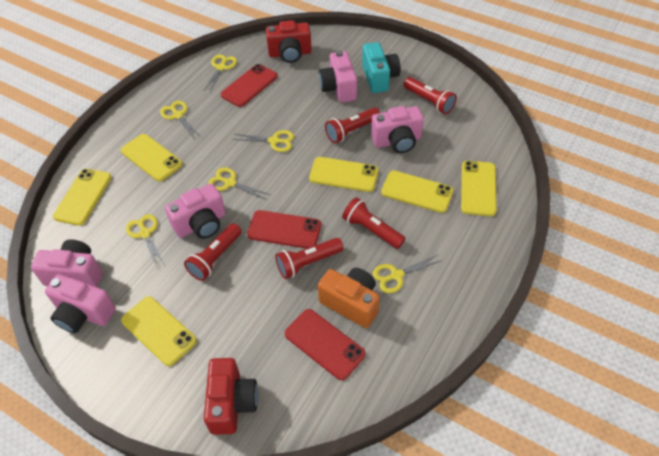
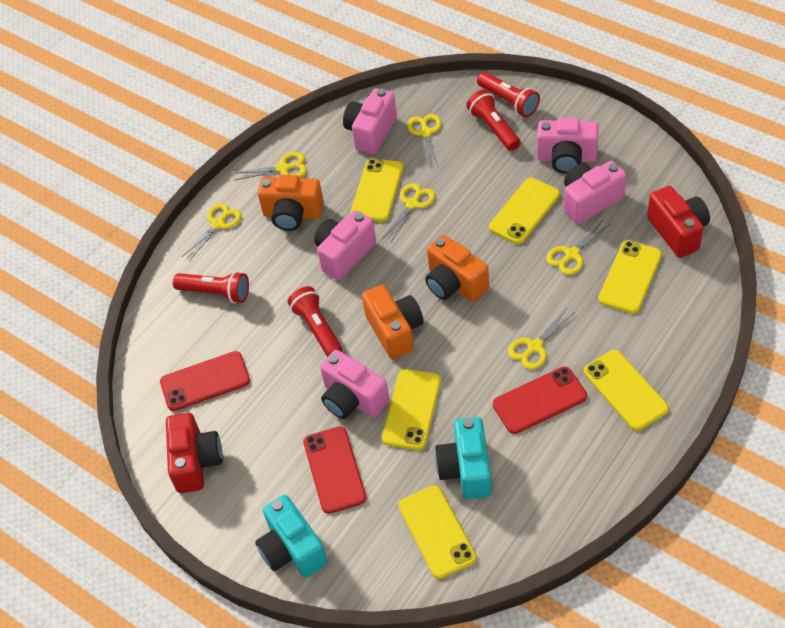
orange camera: 1 -> 3
red flashlight: 5 -> 4
turquoise camera: 1 -> 2

